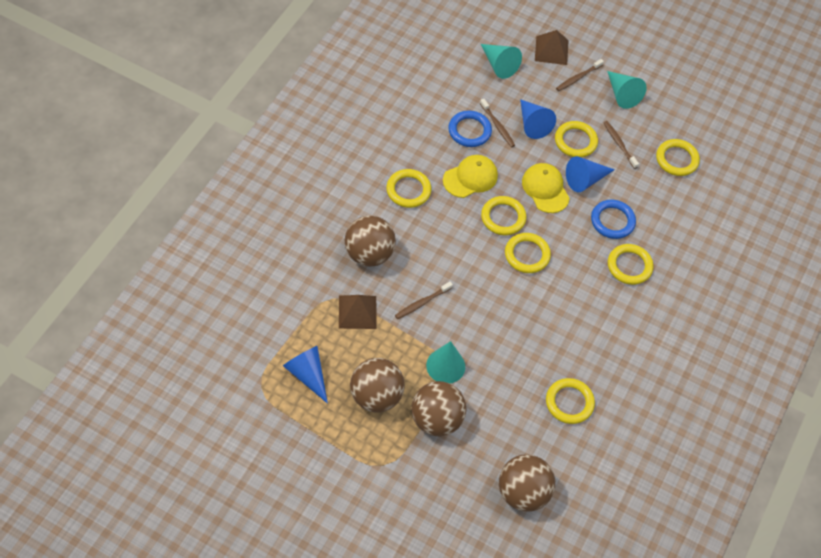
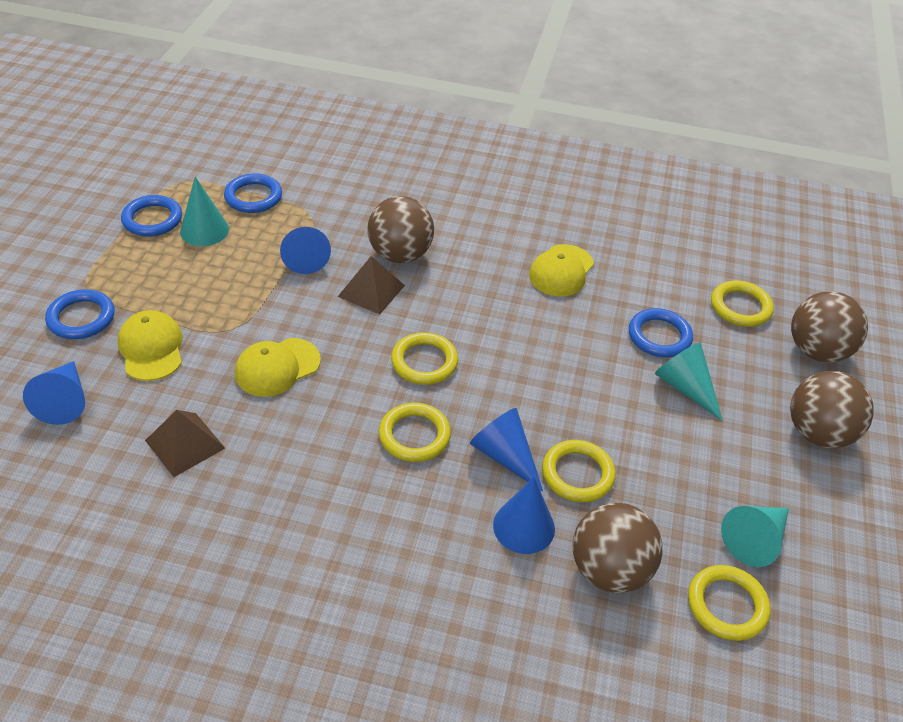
blue cone: 3 -> 4
blue ring: 2 -> 4
brown toothbrush: 4 -> 0
yellow cap: 2 -> 3
yellow ring: 7 -> 5

